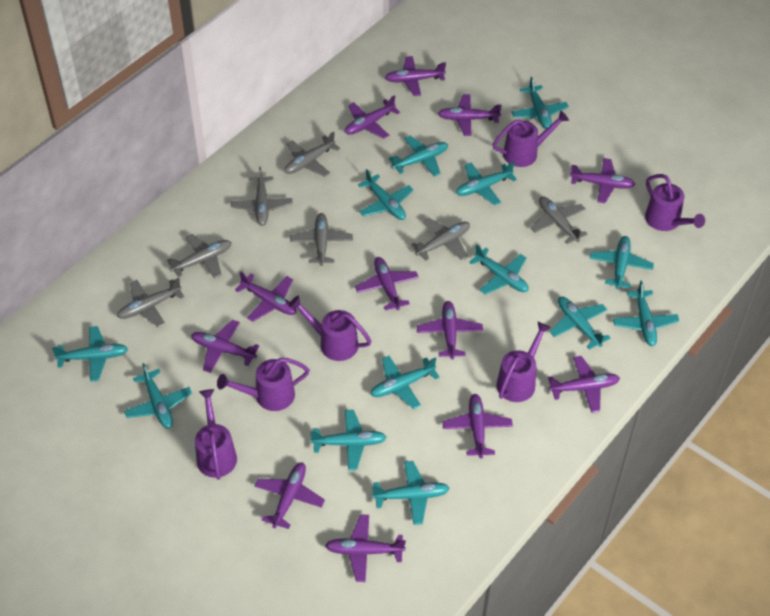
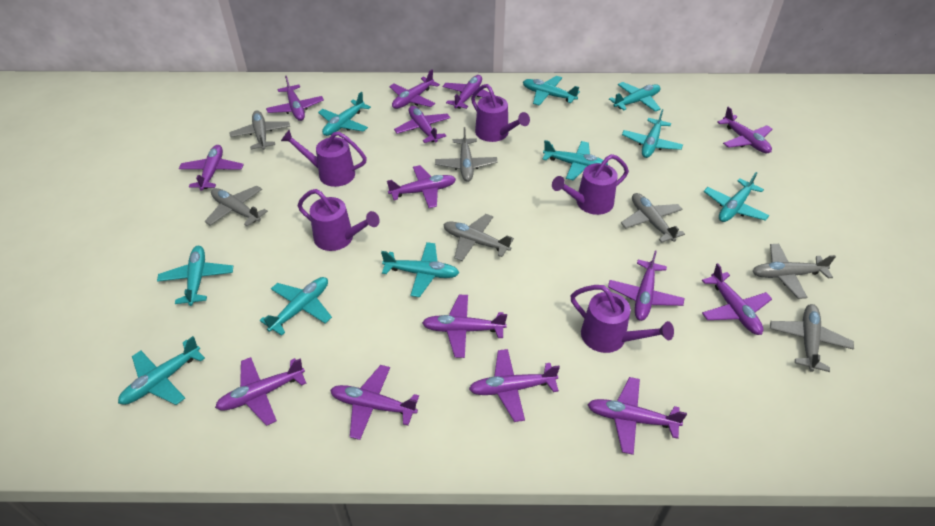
purple plane: 12 -> 14
purple watering can: 6 -> 5
turquoise plane: 13 -> 10

